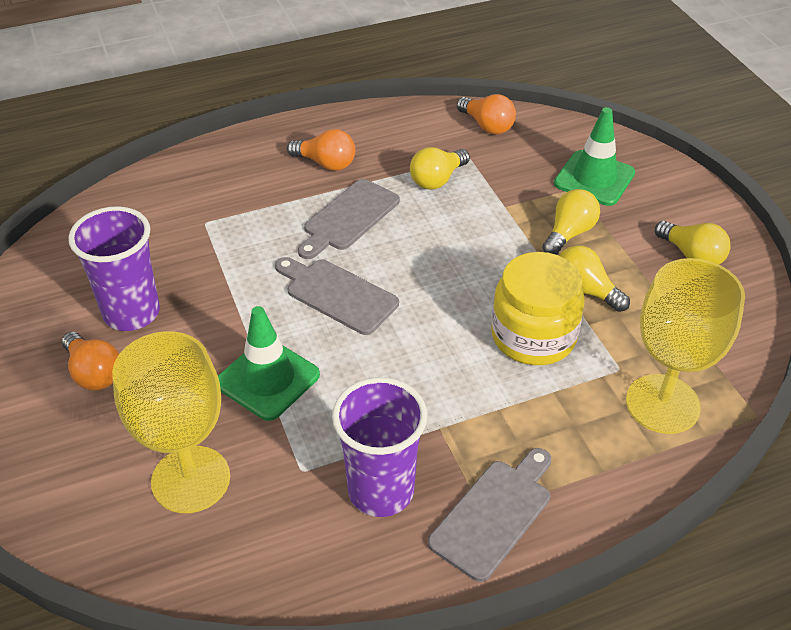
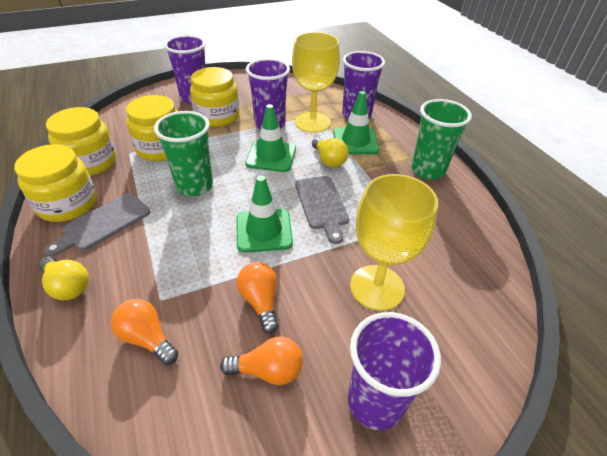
green cup: 0 -> 2
green traffic cone: 2 -> 3
grey cutting board: 3 -> 2
purple cup: 2 -> 4
yellow jar: 1 -> 4
yellow light bulb: 4 -> 2

